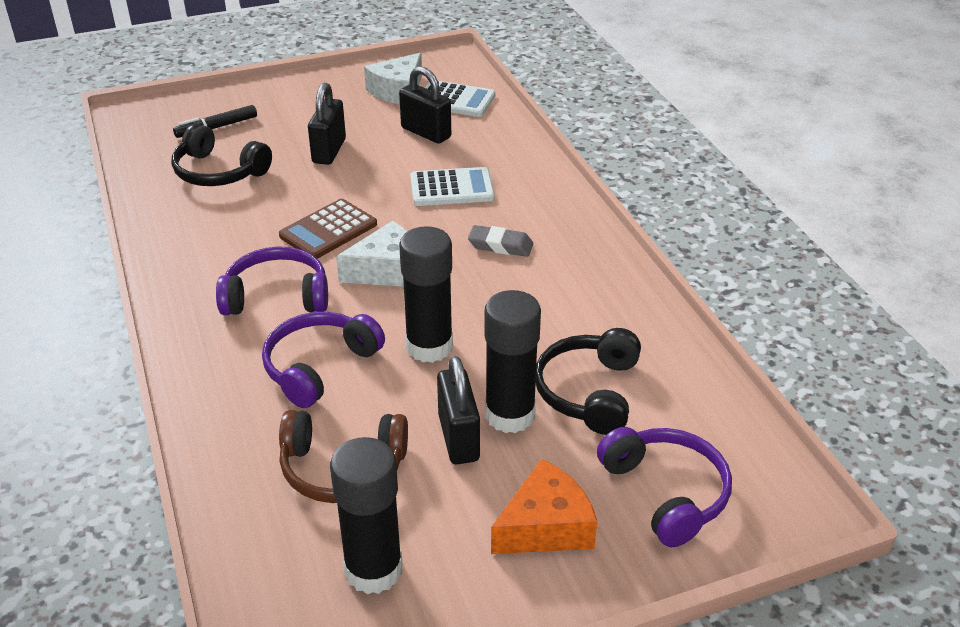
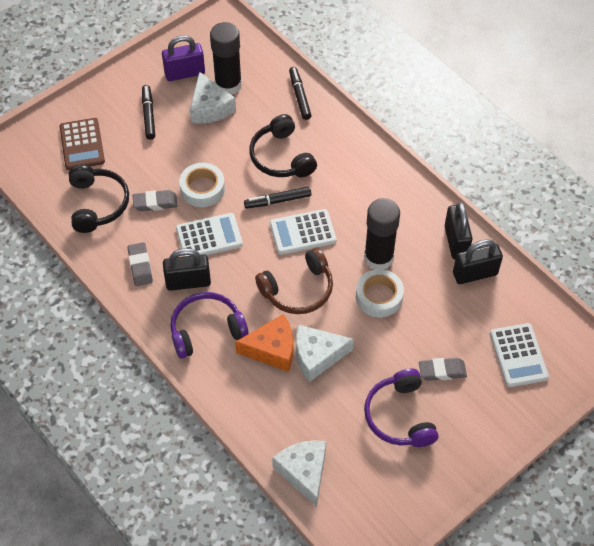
black glue stick: 3 -> 2
black marker: 1 -> 3
grey eraser: 1 -> 3
purple headphones: 3 -> 2
purple padlock: 0 -> 1
white calculator: 2 -> 3
white cheese: 2 -> 3
white tape: 0 -> 2

